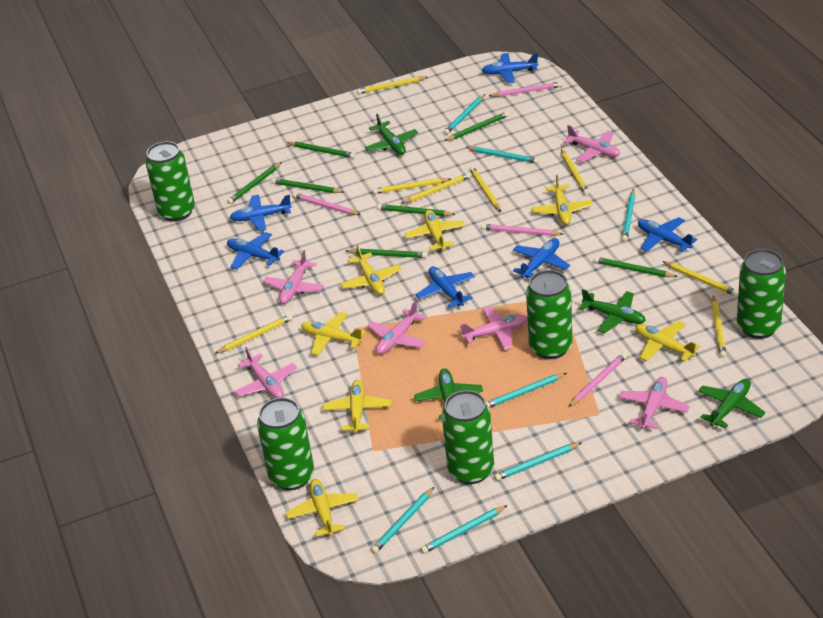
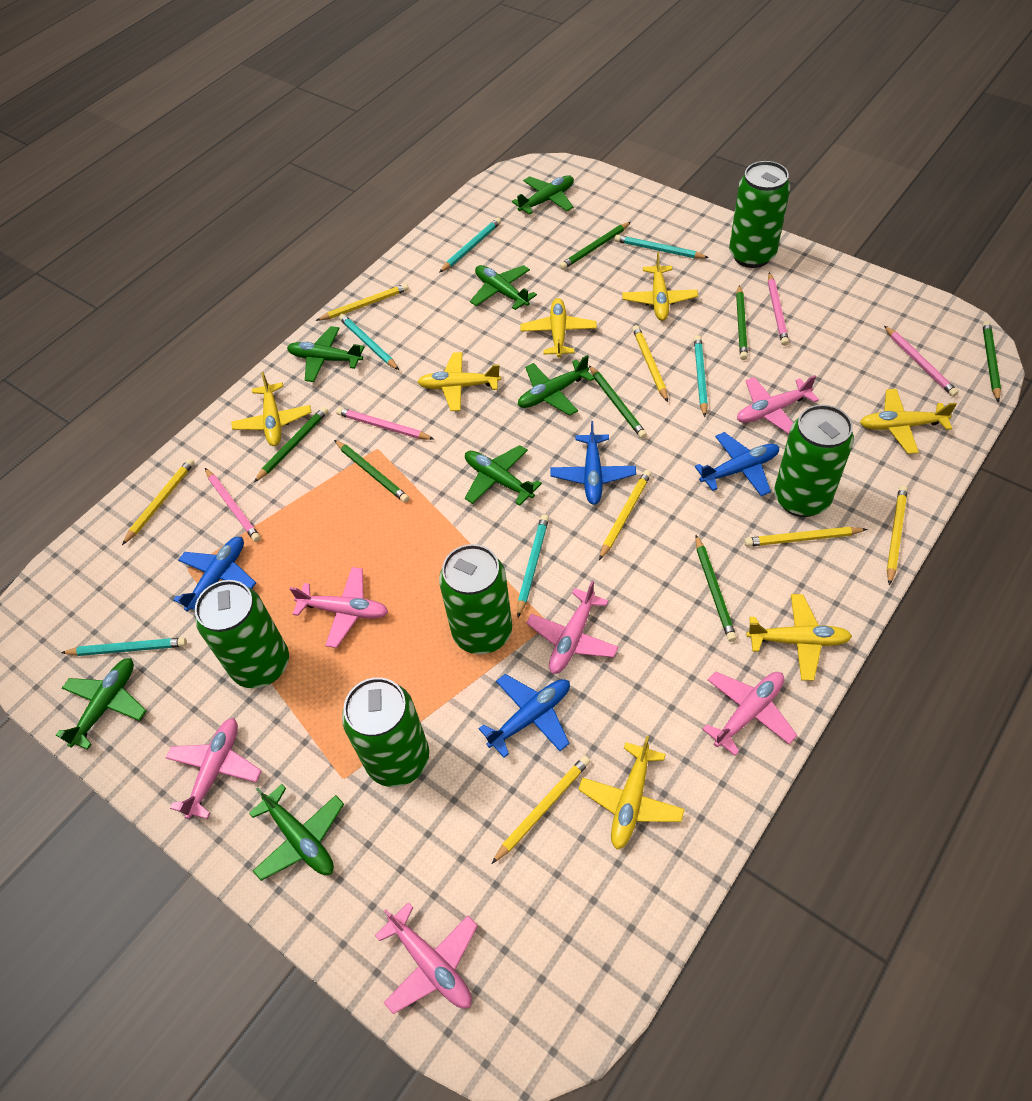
blue plane: 6 -> 4
green plane: 4 -> 7
turquoise pencil: 7 -> 6
yellow pencil: 8 -> 7

